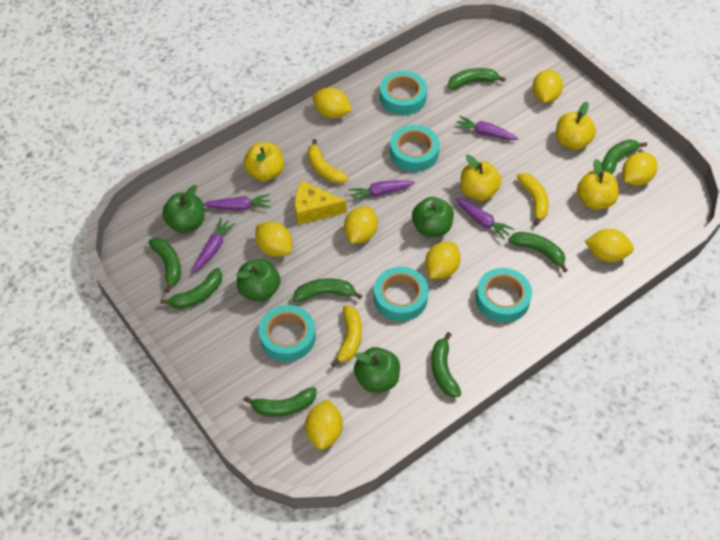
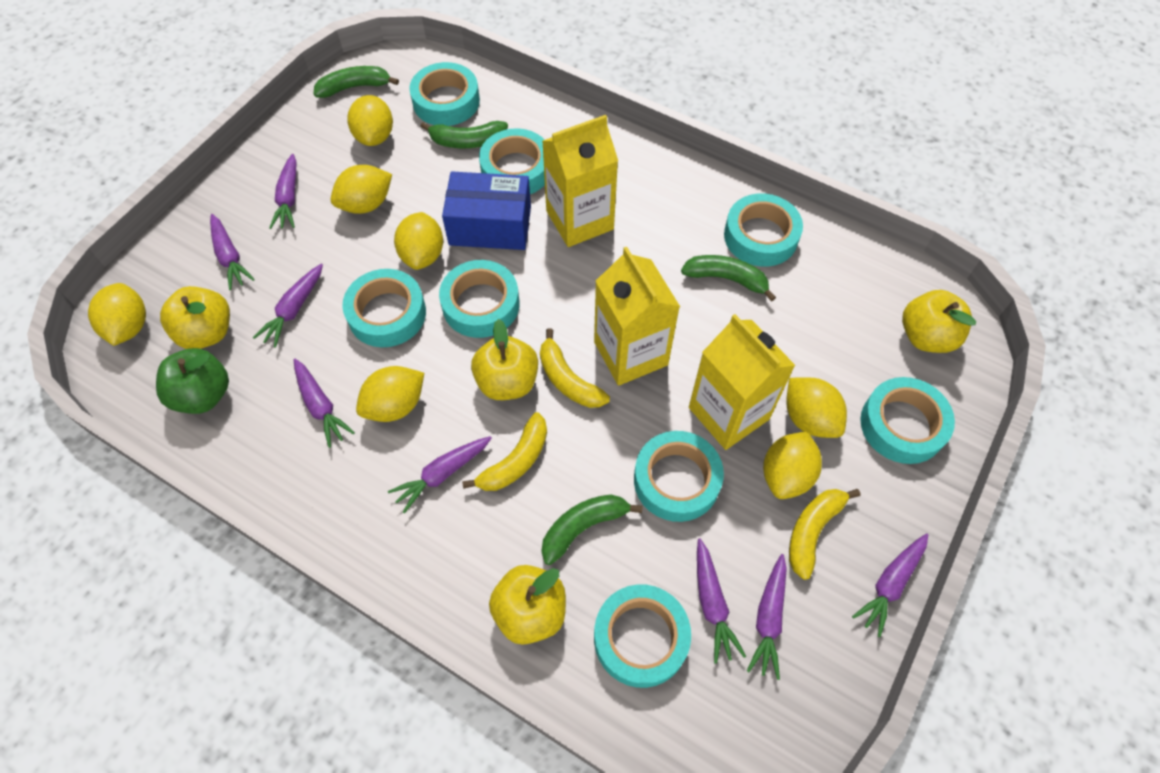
blue box: 0 -> 1
green apple: 4 -> 1
green banana: 8 -> 4
purple carrot: 5 -> 8
turquoise tape: 5 -> 8
yellow carton: 0 -> 3
yellow cheese: 1 -> 0
yellow lemon: 8 -> 7

